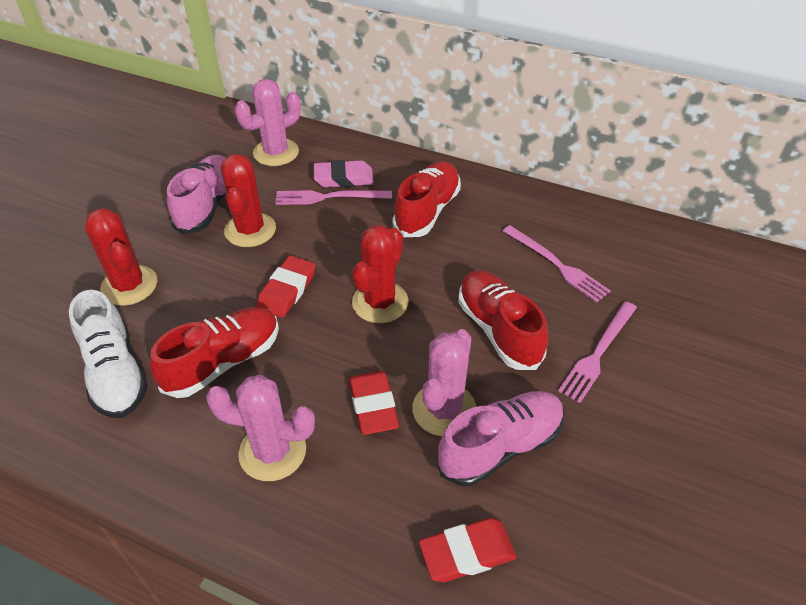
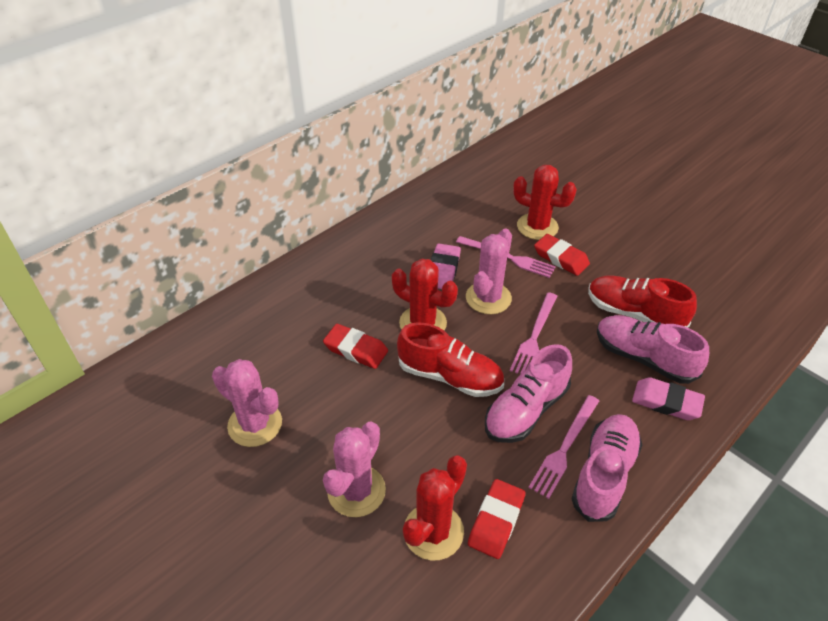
pink eraser: 1 -> 2
pink shoe: 2 -> 3
red shoe: 3 -> 2
white shoe: 1 -> 0

